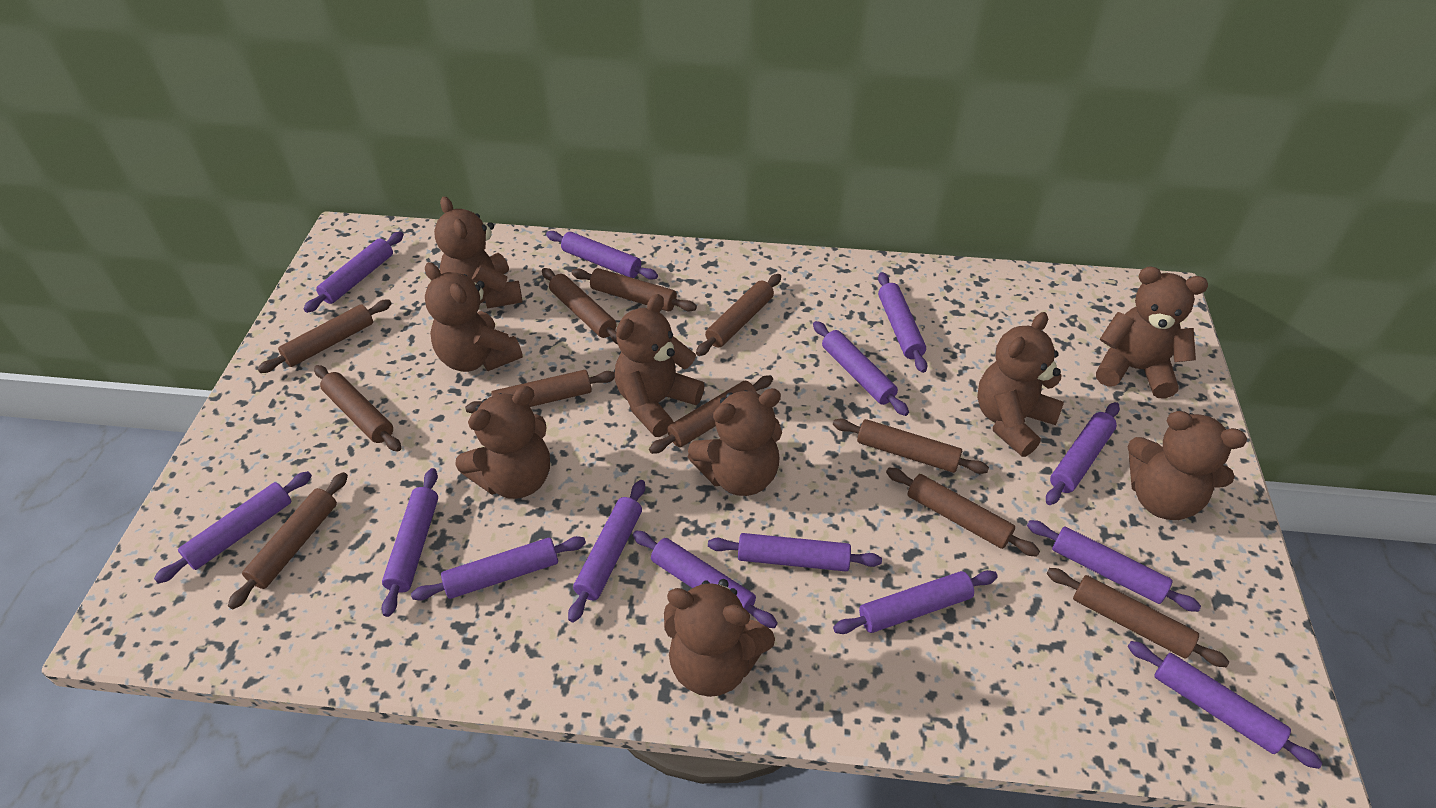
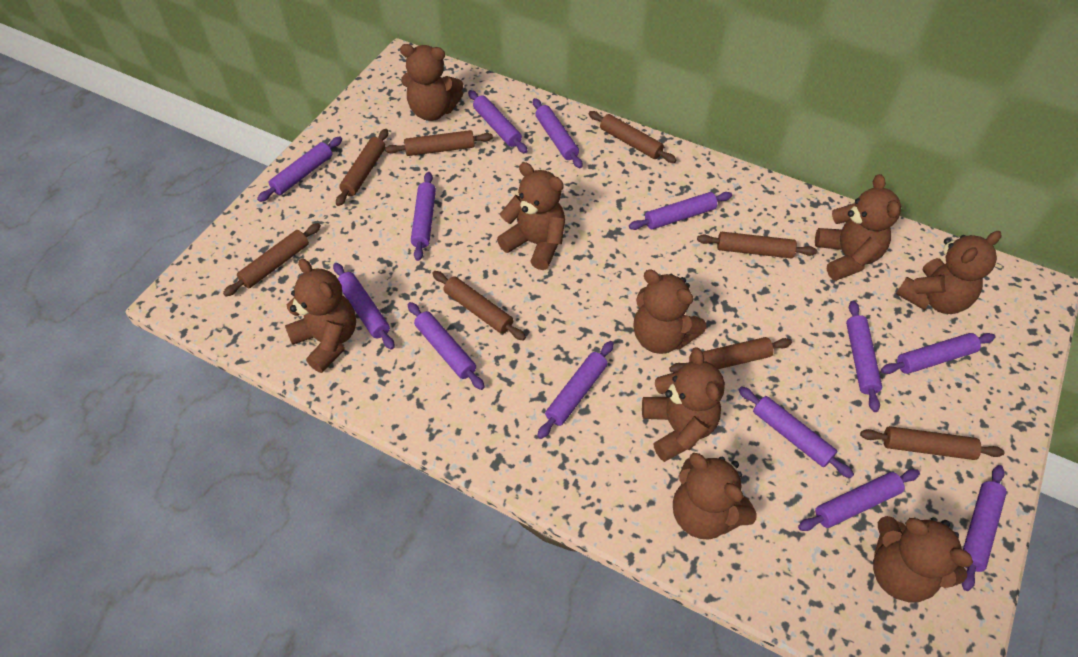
brown rolling pin: 11 -> 8
purple rolling pin: 14 -> 13

